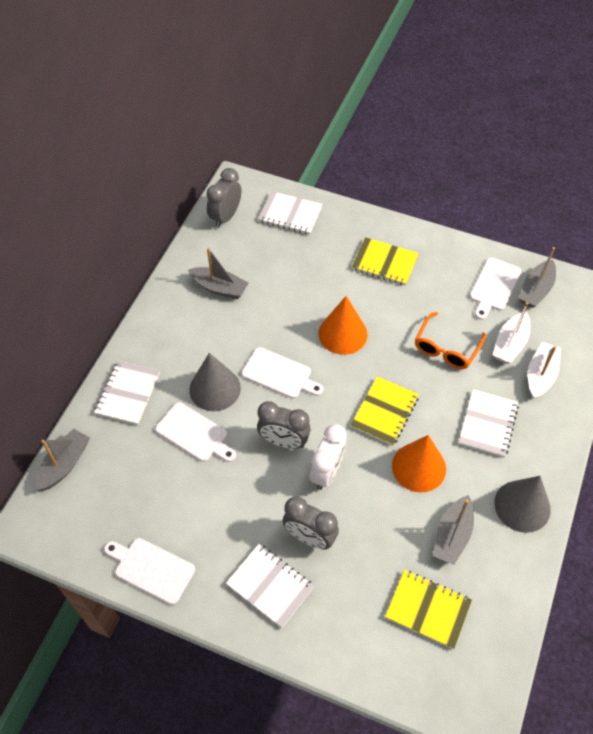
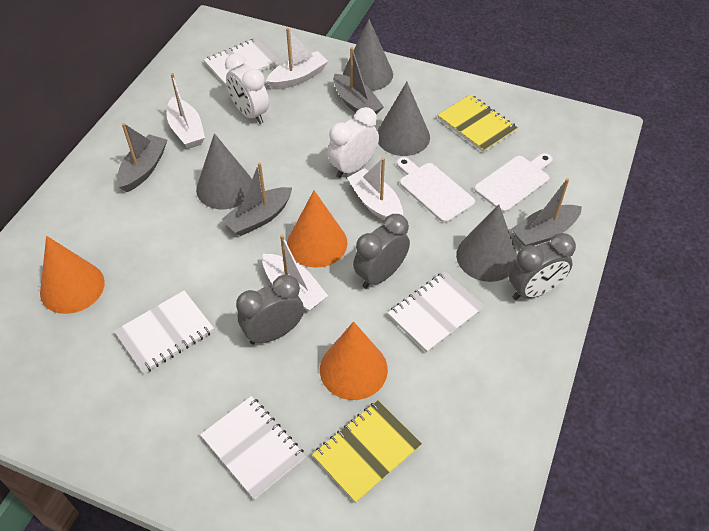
grey cone: 2 -> 4
orange cone: 2 -> 3
orange glasses: 1 -> 0
white boat: 2 -> 4
white clock: 1 -> 2
white cutting board: 4 -> 2
yellow notebook: 3 -> 2

